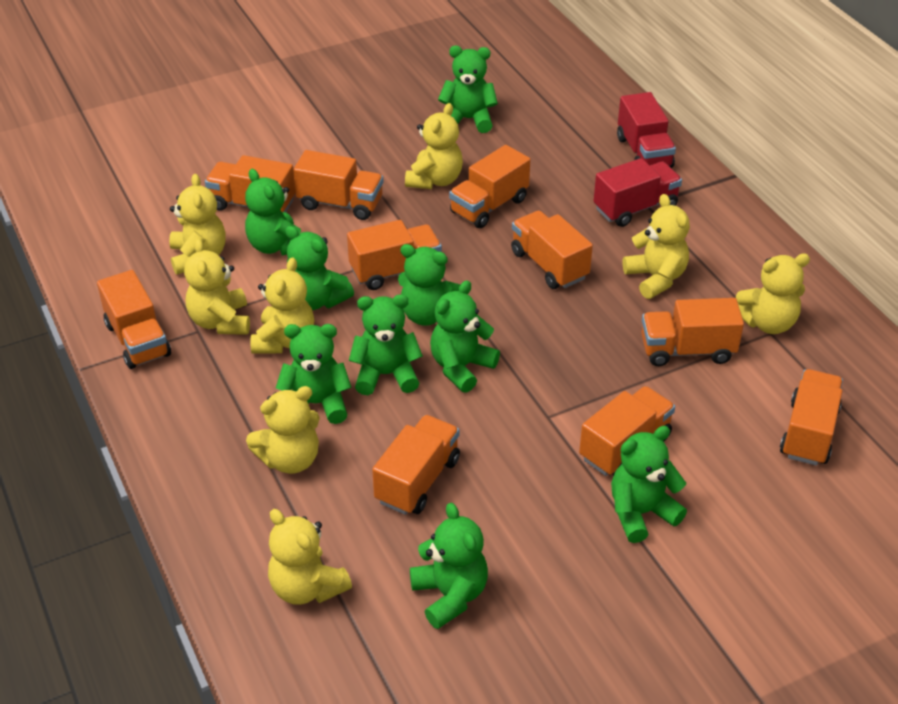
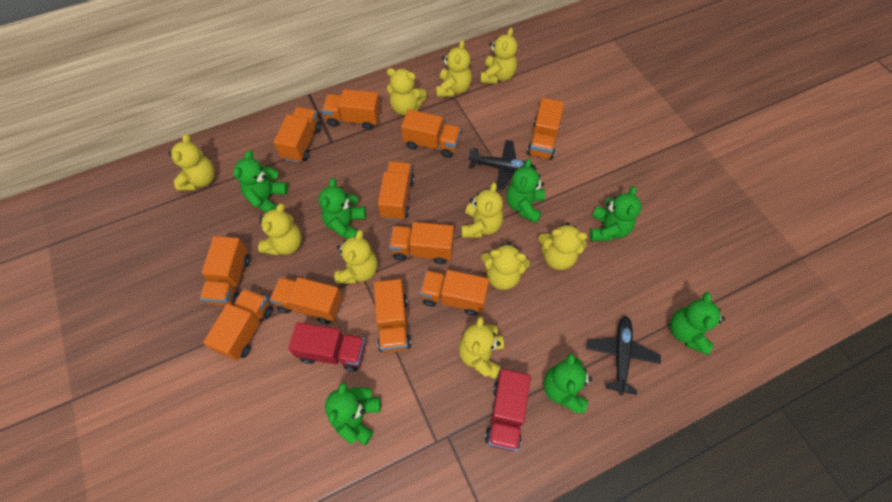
black plane: 0 -> 2
green teddy bear: 9 -> 7
orange truck: 10 -> 11
yellow teddy bear: 8 -> 10

